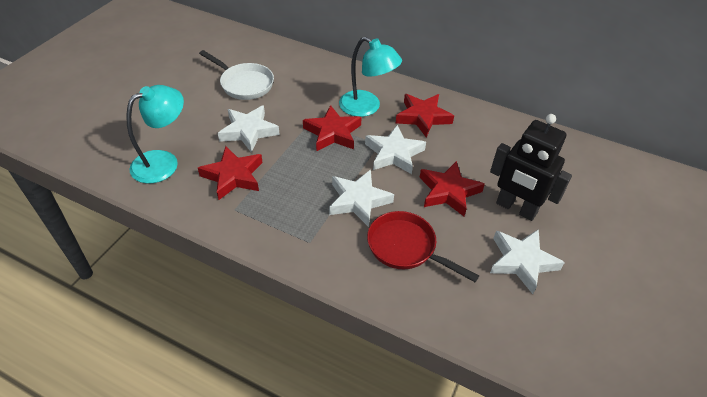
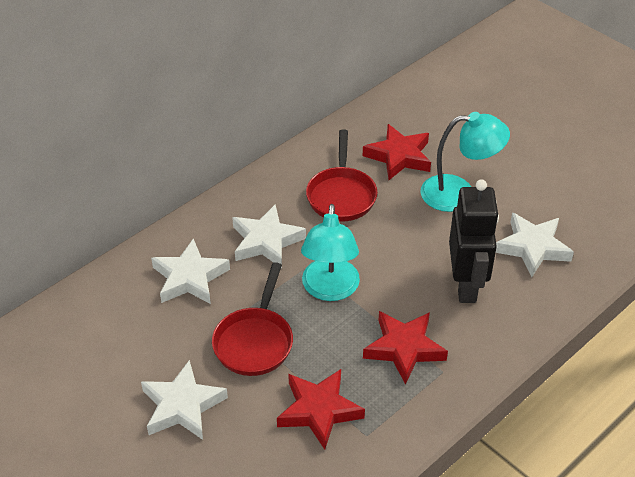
red pan: 1 -> 2
red star: 4 -> 3
white pan: 1 -> 0

